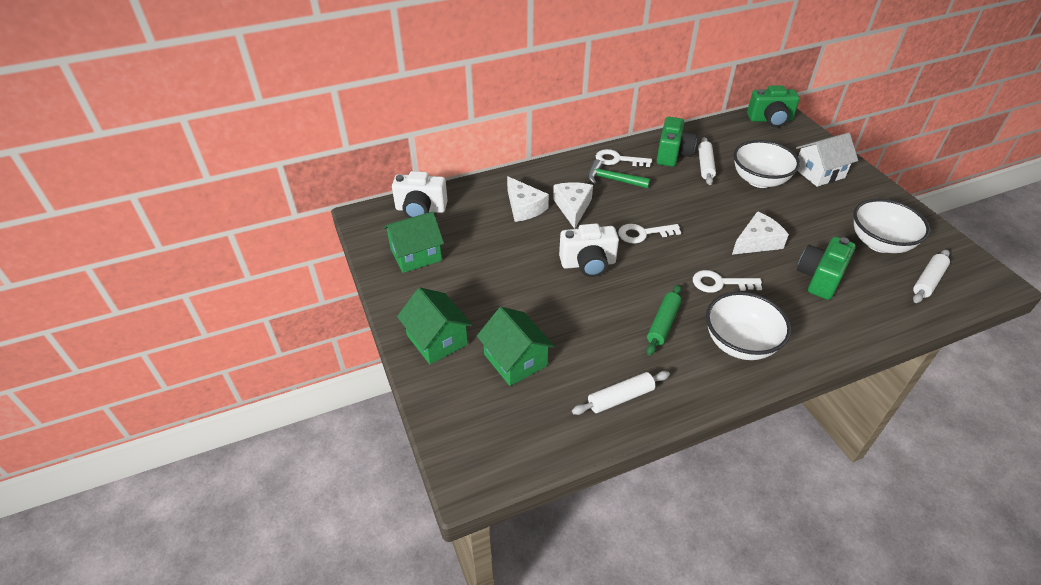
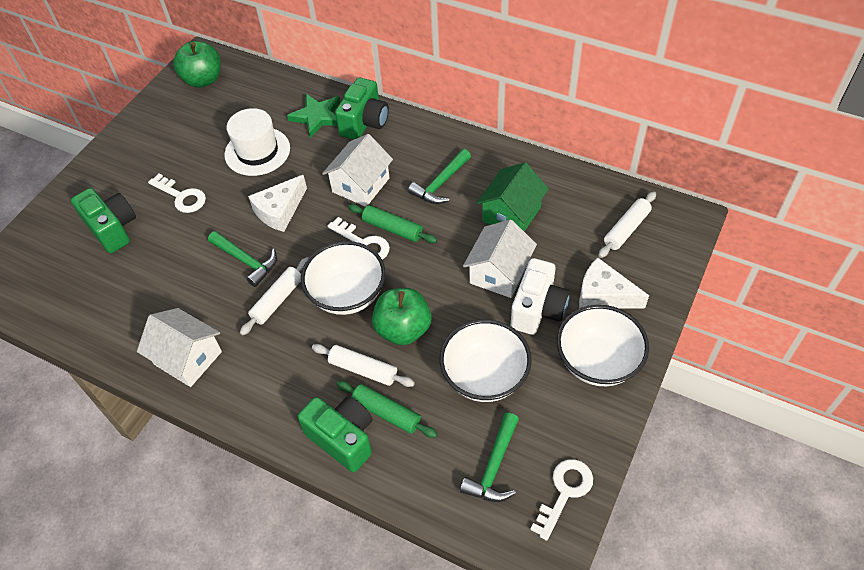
green apple: 0 -> 2
green hammer: 1 -> 3
green house: 3 -> 1
green rolling pin: 1 -> 2
green star: 0 -> 1
white camera: 2 -> 1
white cheese: 3 -> 2
white hat: 0 -> 1
white house: 1 -> 3

